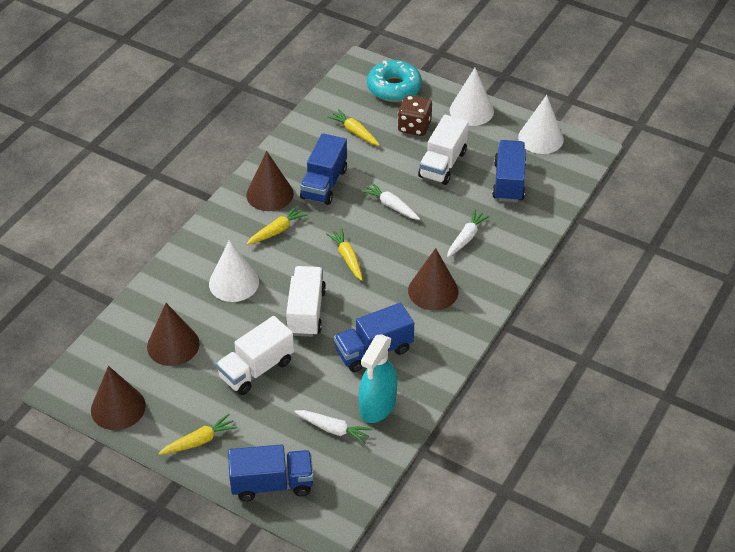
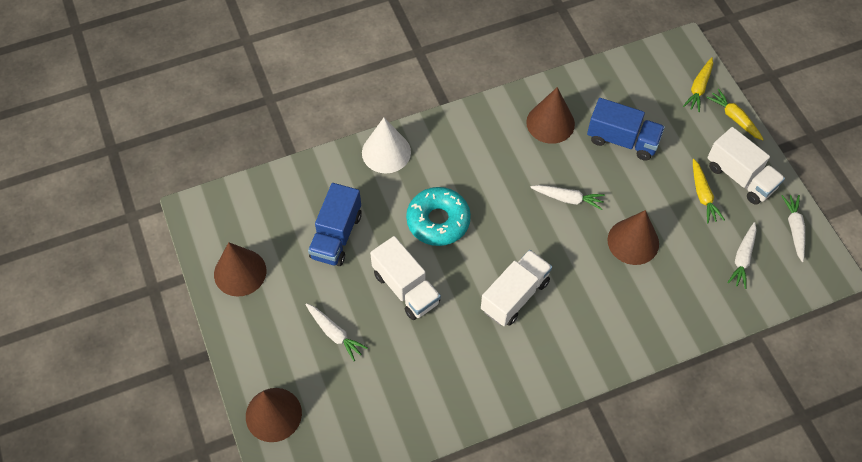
blue truck: 4 -> 2
brown dice: 1 -> 0
turquoise spray bottle: 1 -> 0
white carrot: 3 -> 4
white cone: 3 -> 1
yellow carrot: 4 -> 3

